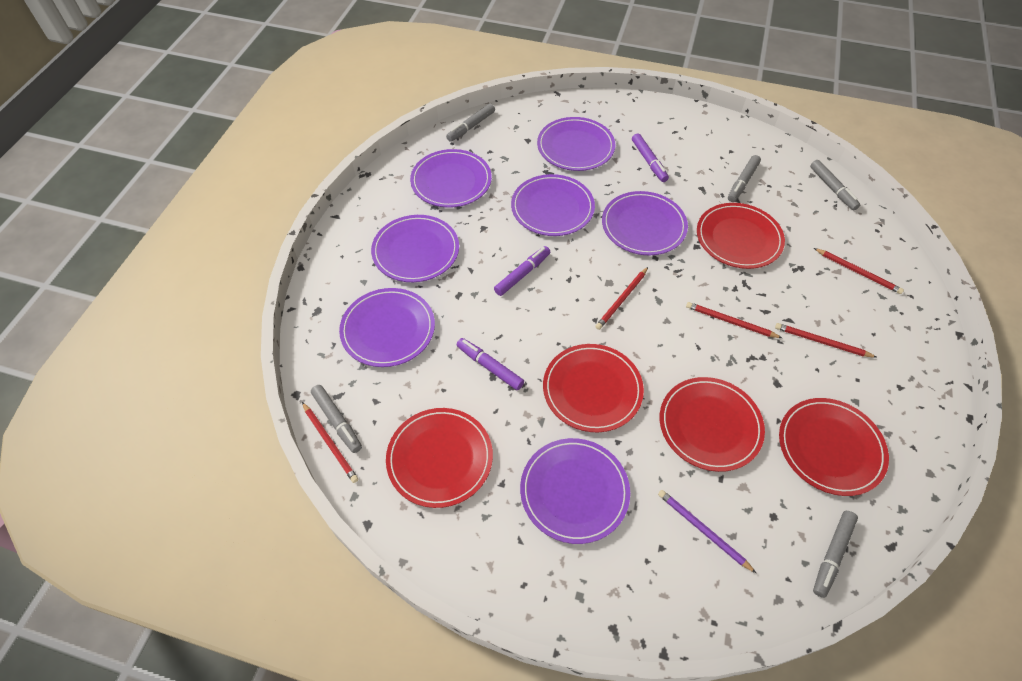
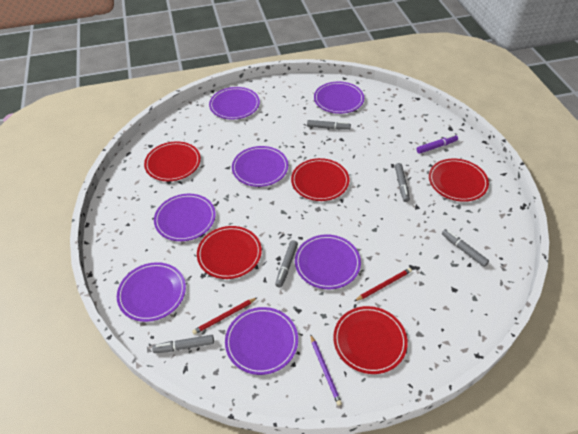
purple marker: 3 -> 1
red pencil: 5 -> 2

